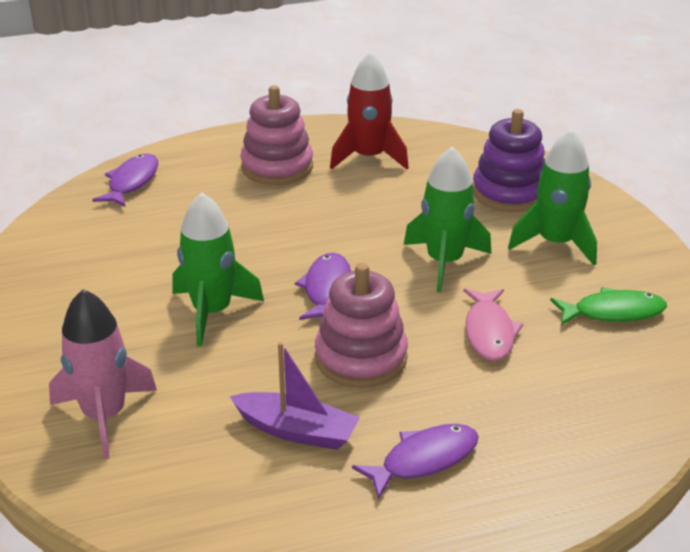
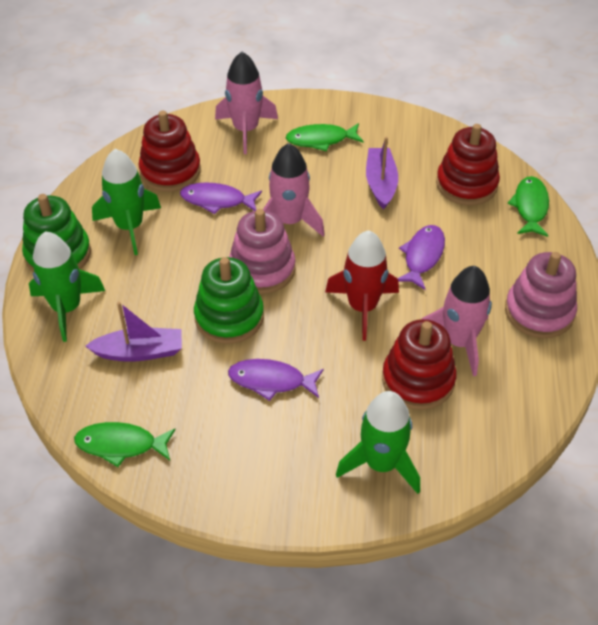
green fish: 1 -> 3
green stacking toy: 0 -> 2
pink fish: 1 -> 0
pink rocket: 1 -> 3
purple boat: 1 -> 2
purple stacking toy: 1 -> 0
red stacking toy: 0 -> 3

